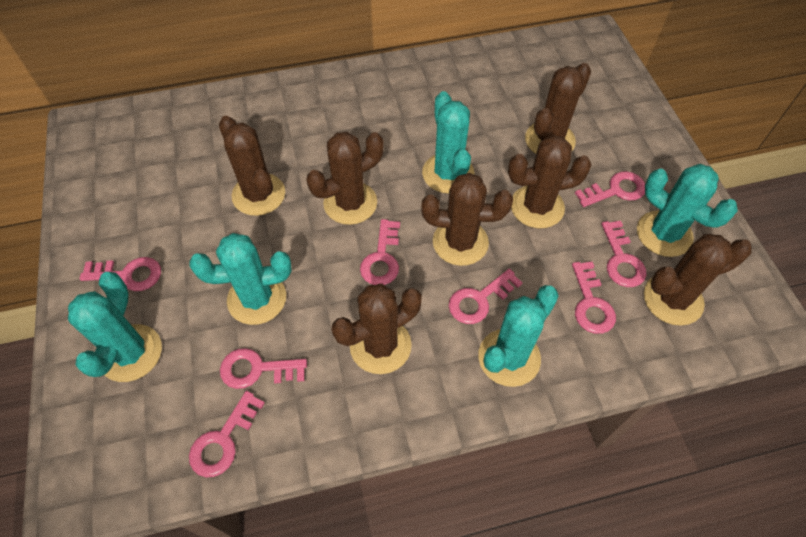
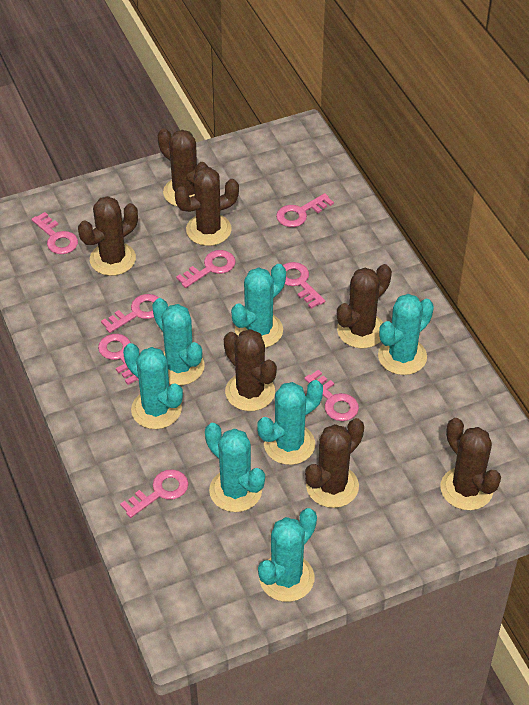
turquoise cactus: 5 -> 7

